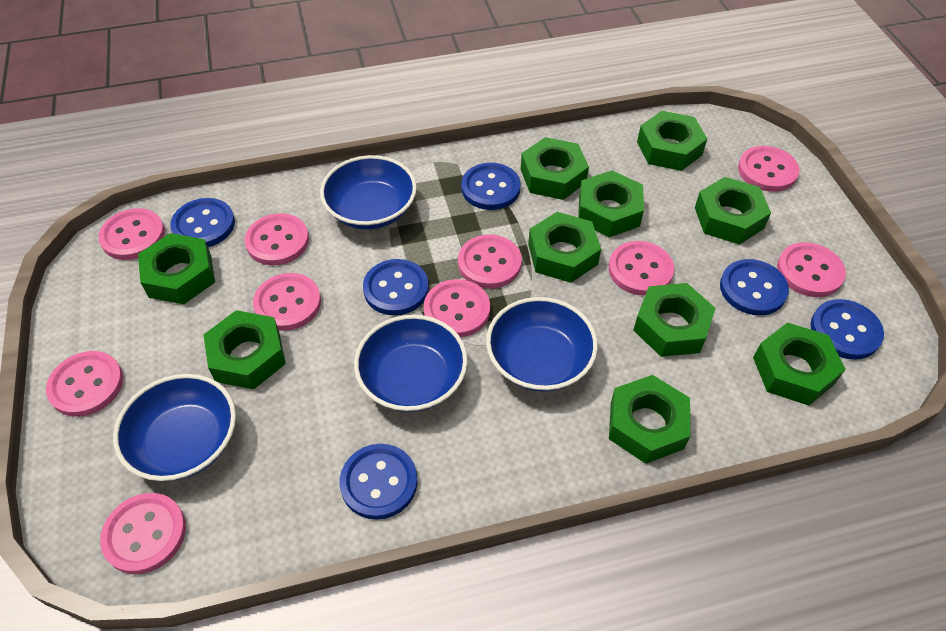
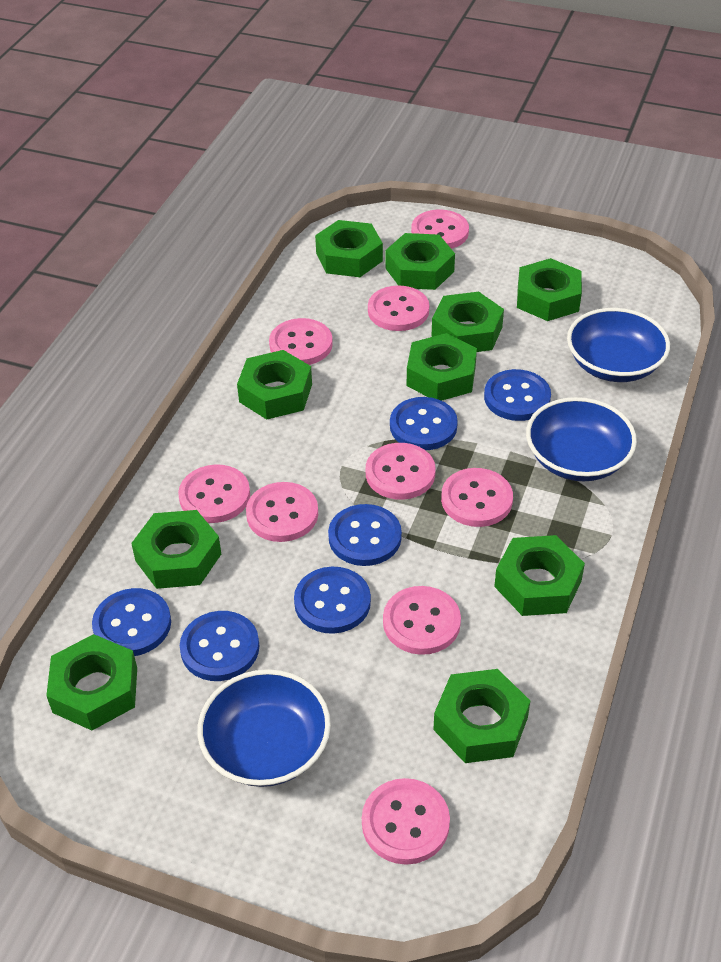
blue bowl: 4 -> 3
pink button: 10 -> 9

